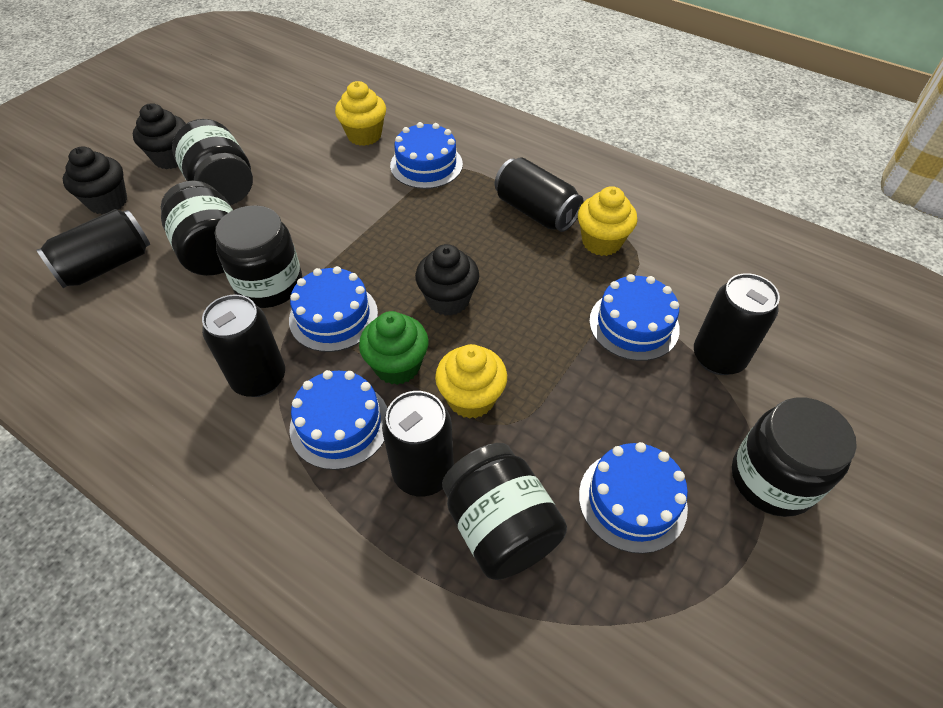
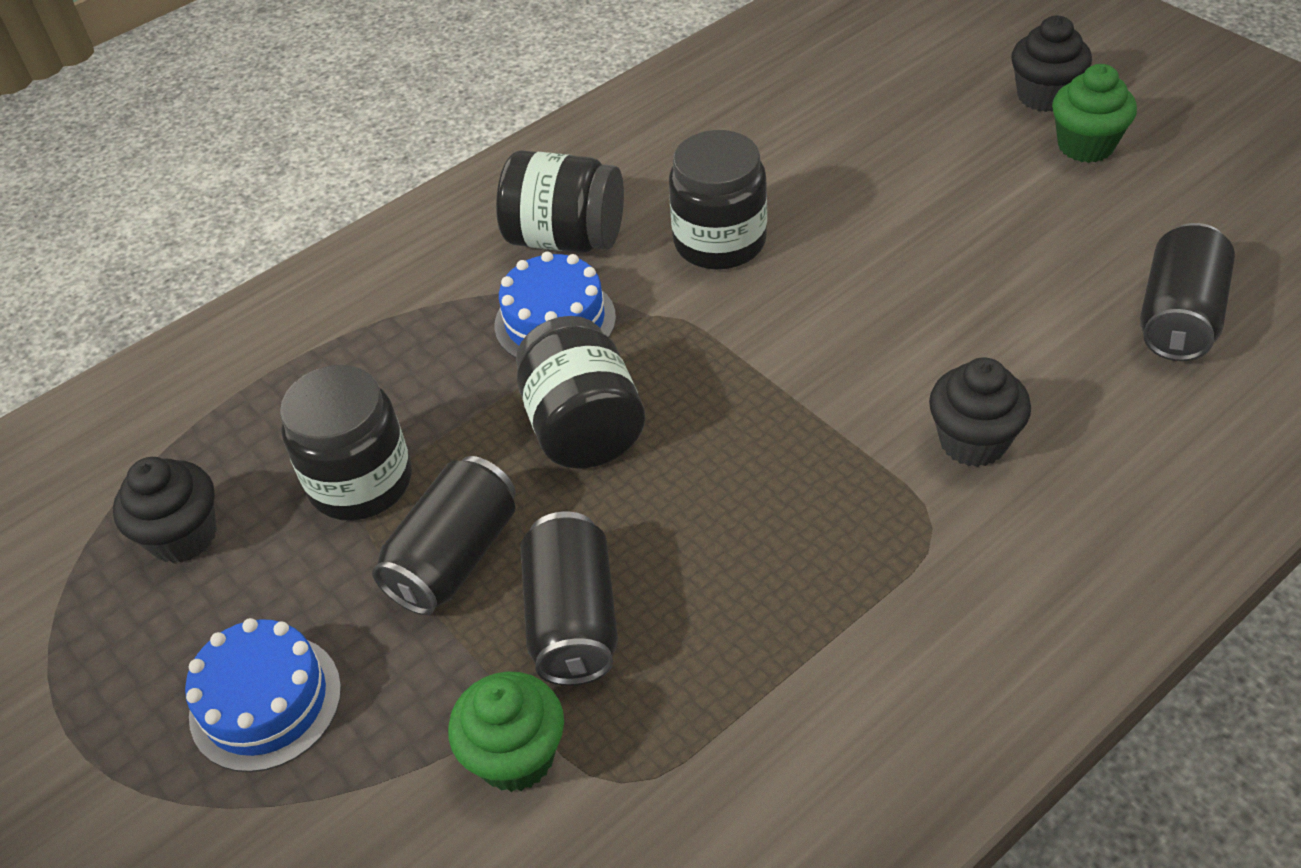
black can: 5 -> 3
black jar: 5 -> 4
blue cake: 5 -> 2
green cupcake: 1 -> 2
yellow cupcake: 3 -> 0

